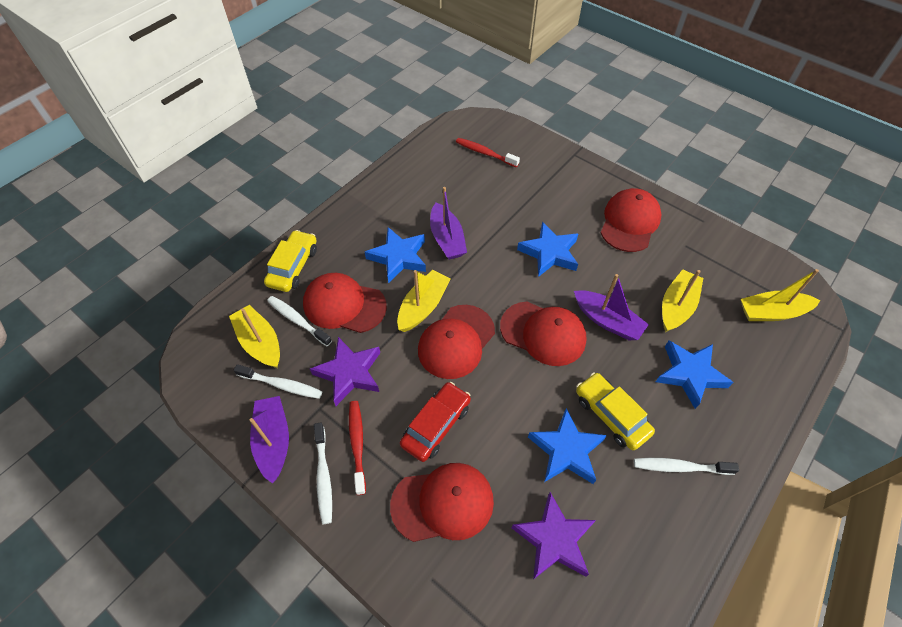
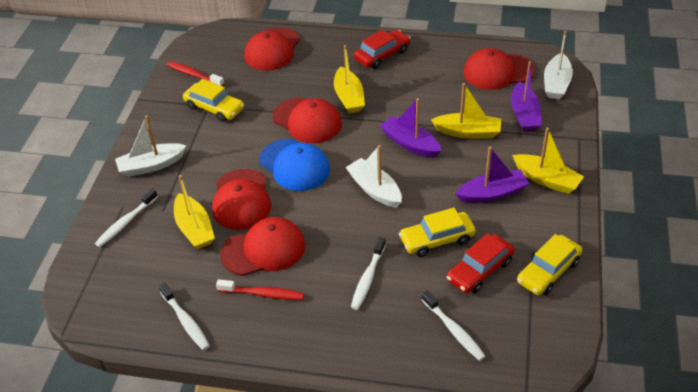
blue cap: 0 -> 1
blue star: 4 -> 0
purple star: 2 -> 0
red car: 1 -> 2
white boat: 0 -> 3
yellow car: 2 -> 3

